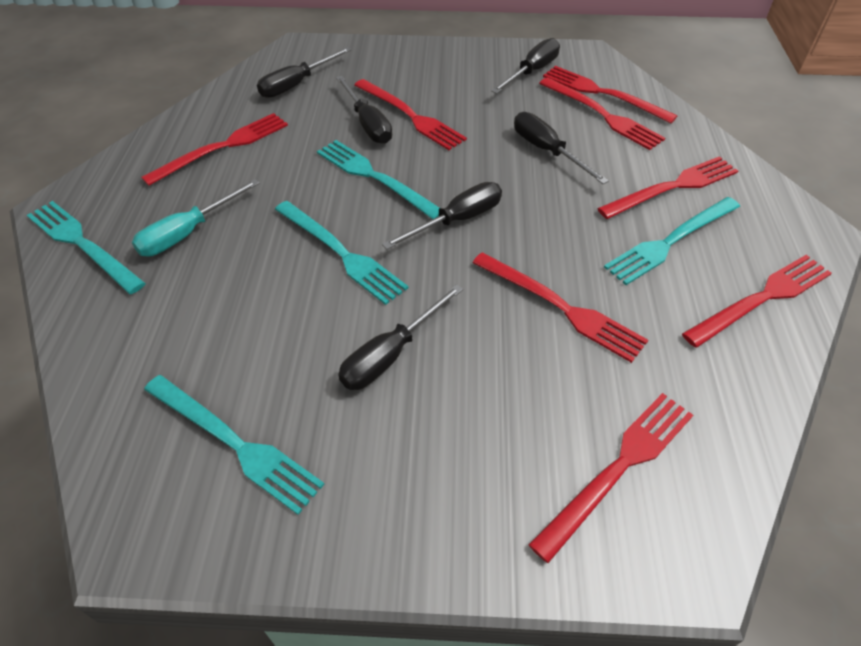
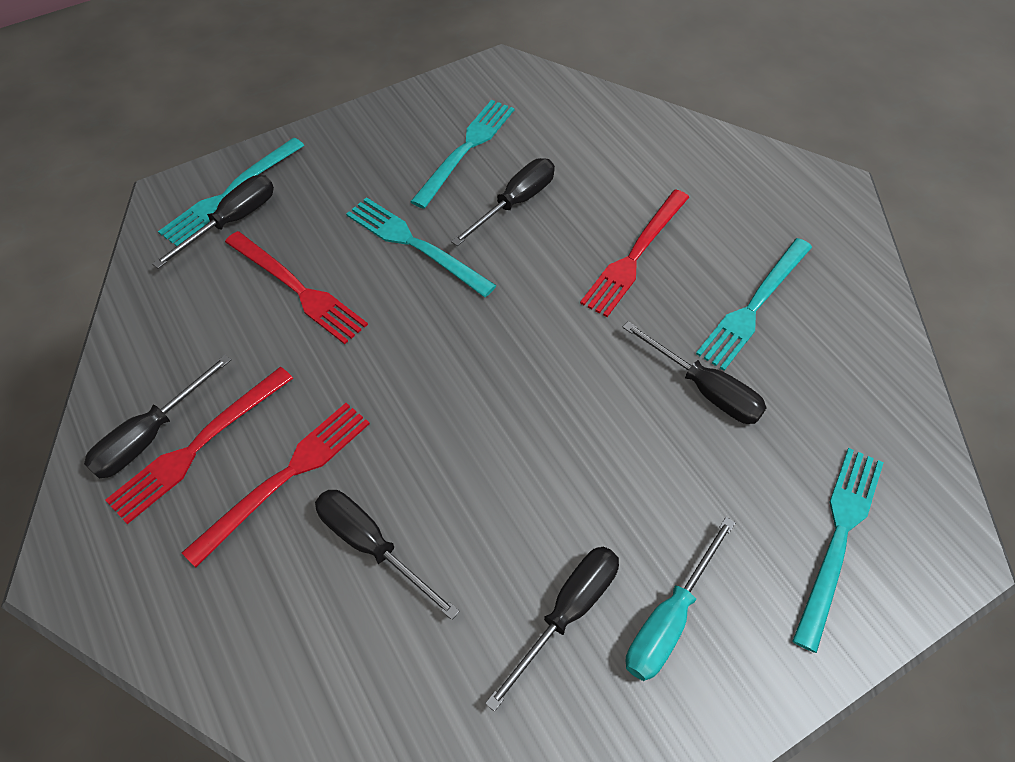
red fork: 8 -> 4

